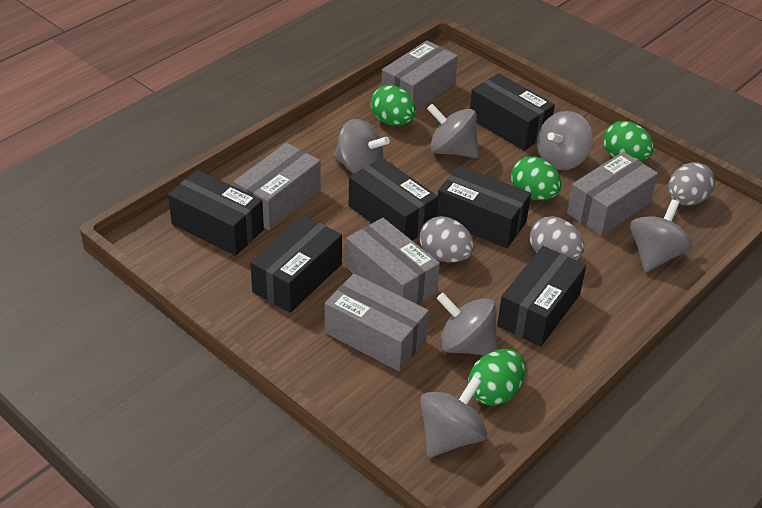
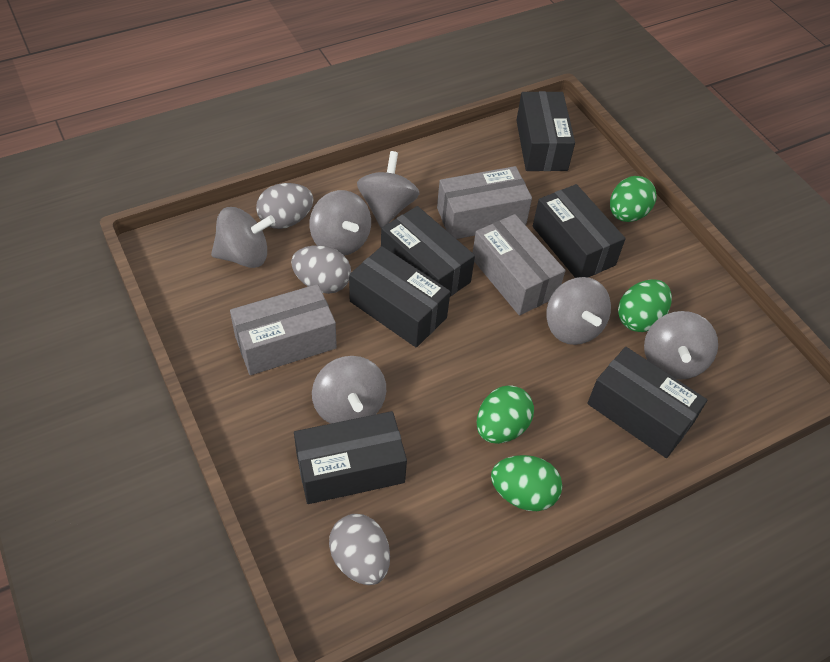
grey box: 5 -> 3

